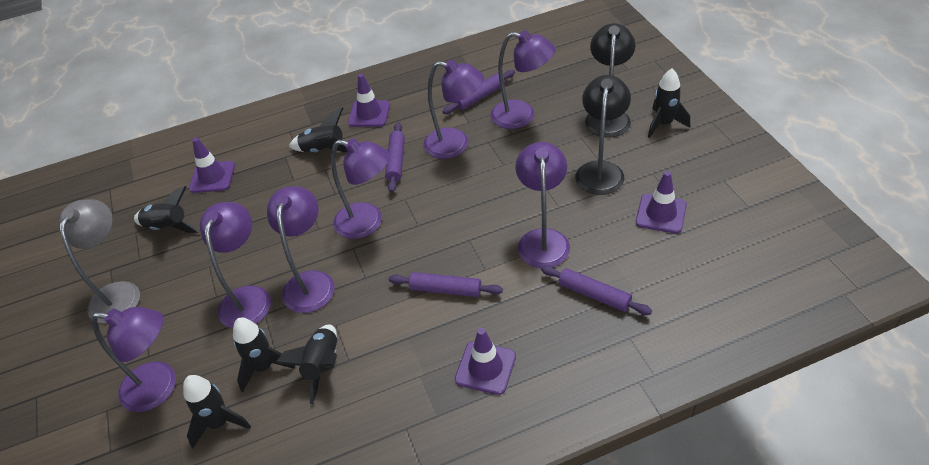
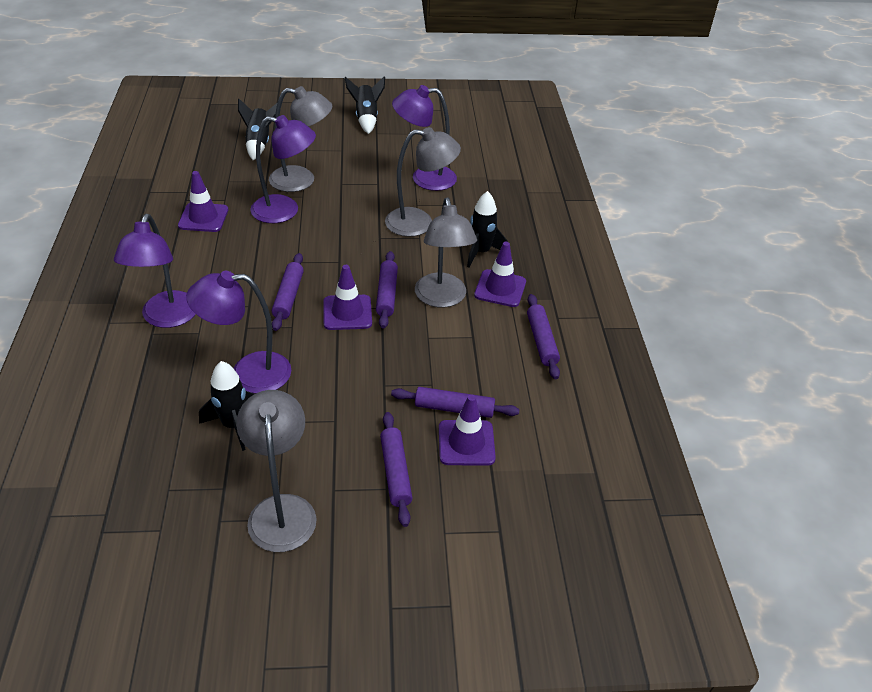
black lamp: 2 -> 0
black rocket: 6 -> 4
grey lamp: 1 -> 4
purple lamp: 7 -> 4
purple rolling pin: 4 -> 5

